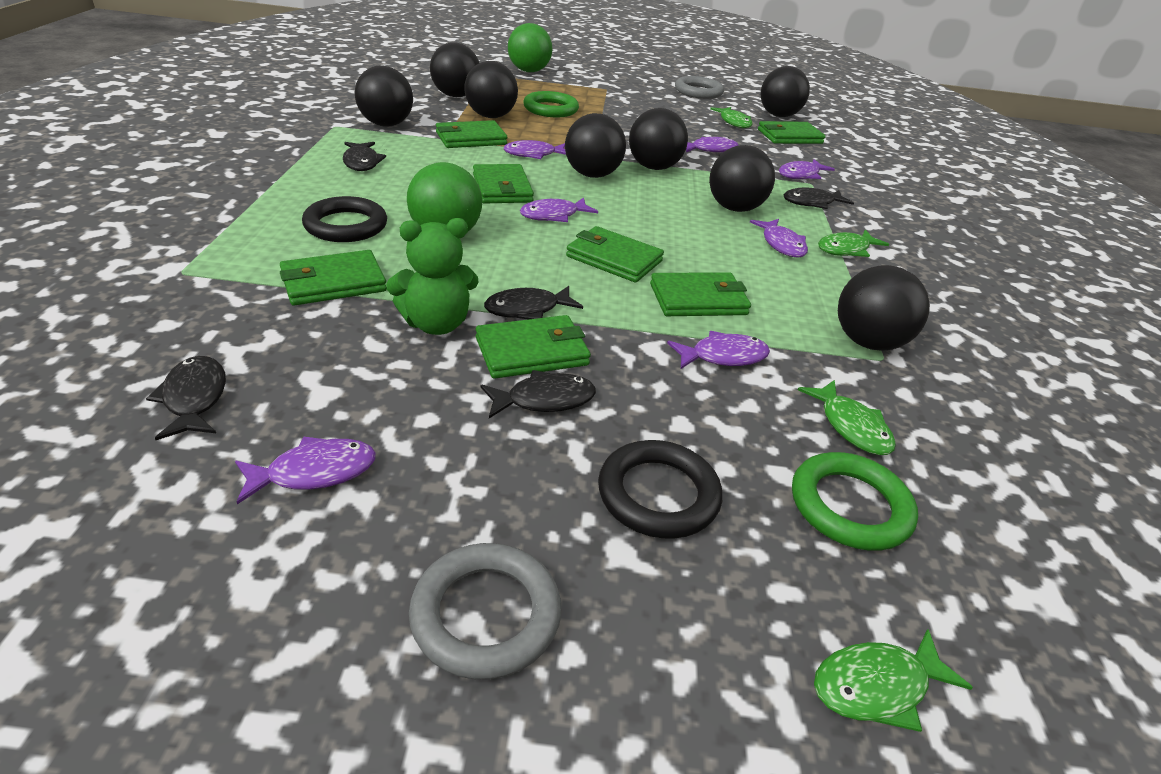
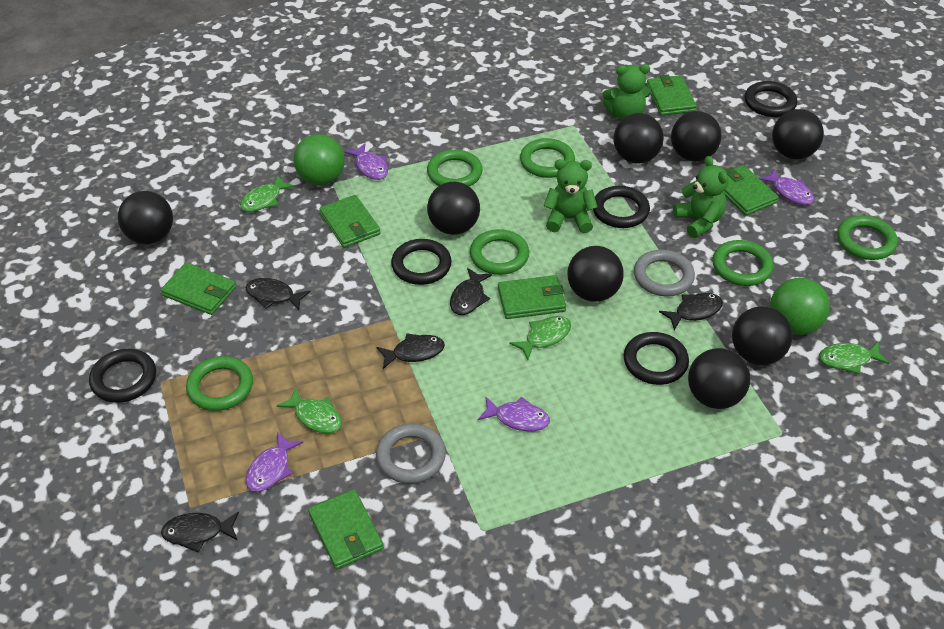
black ring: 2 -> 5
green ring: 2 -> 6
green teddy bear: 1 -> 3
green wallet: 7 -> 6
purple fish: 7 -> 4

